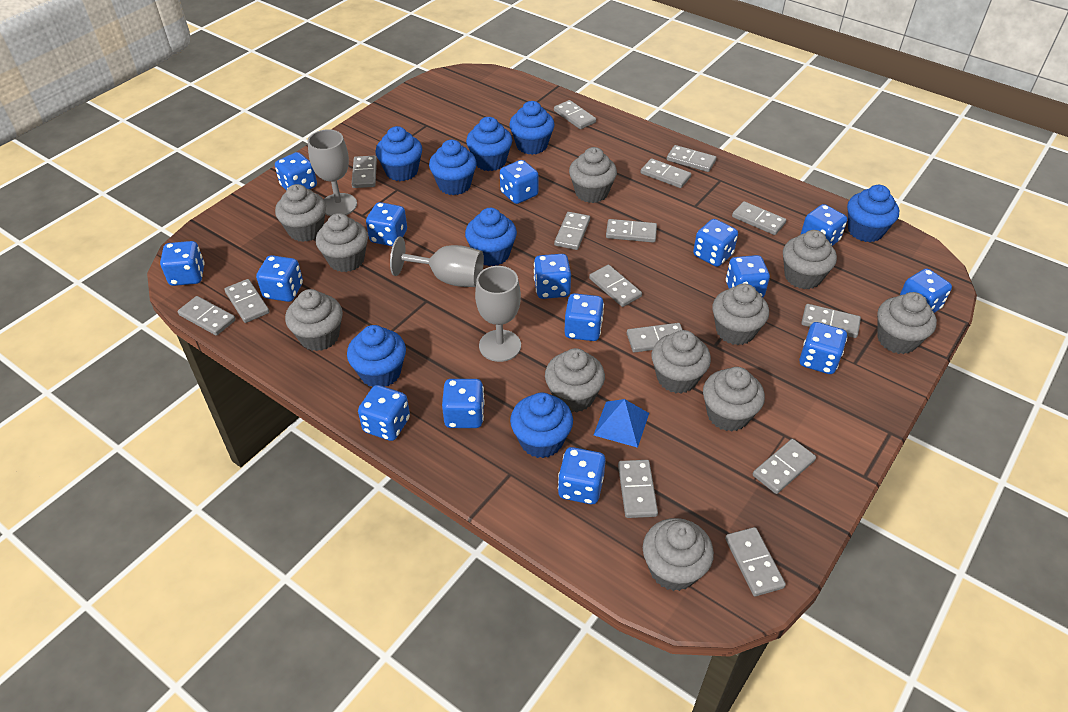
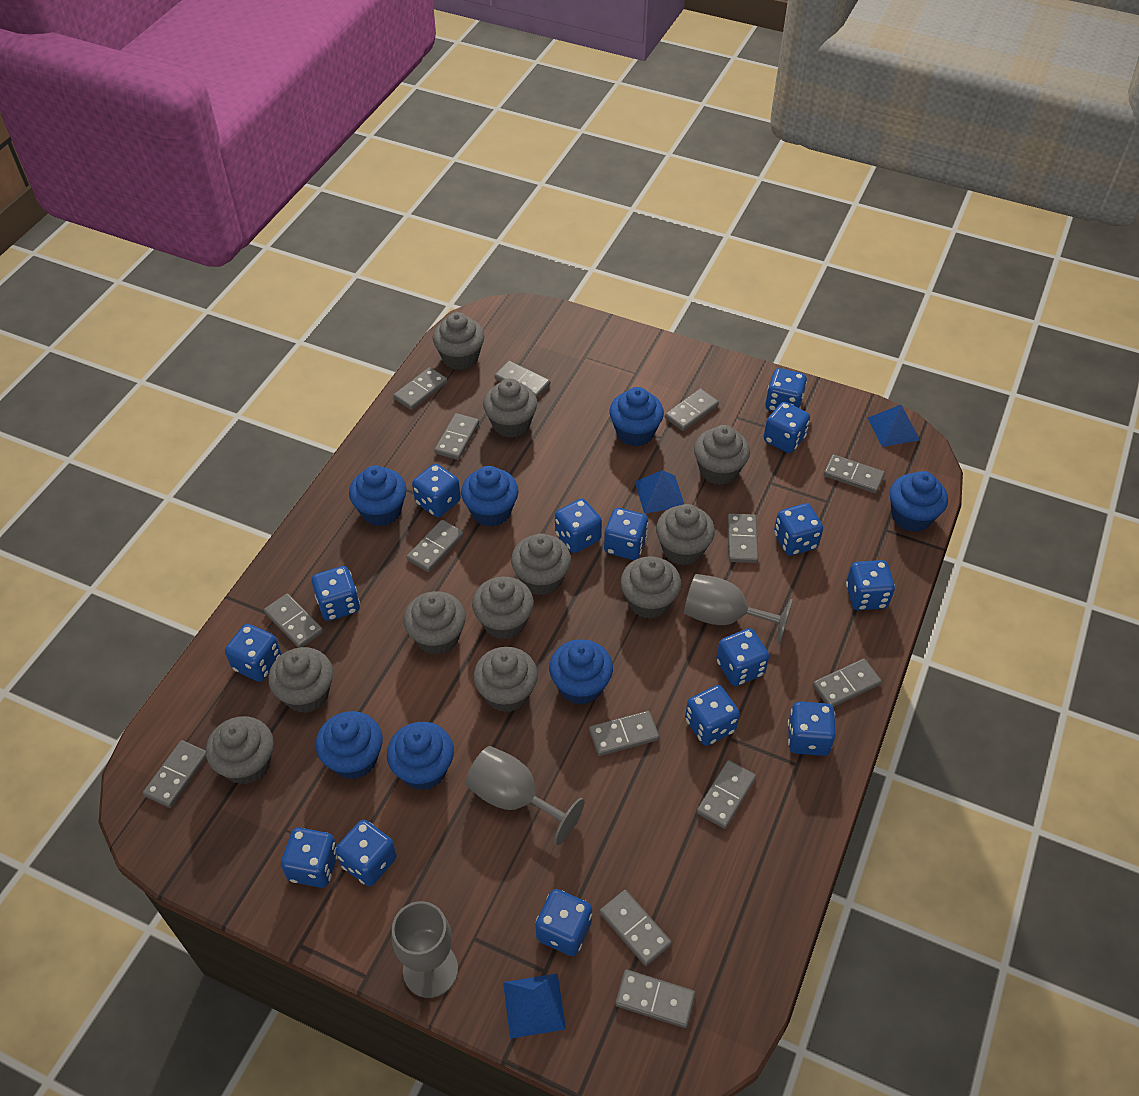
blue cupcake: 8 -> 7
blue pyramid: 1 -> 3
grey domino: 15 -> 14

